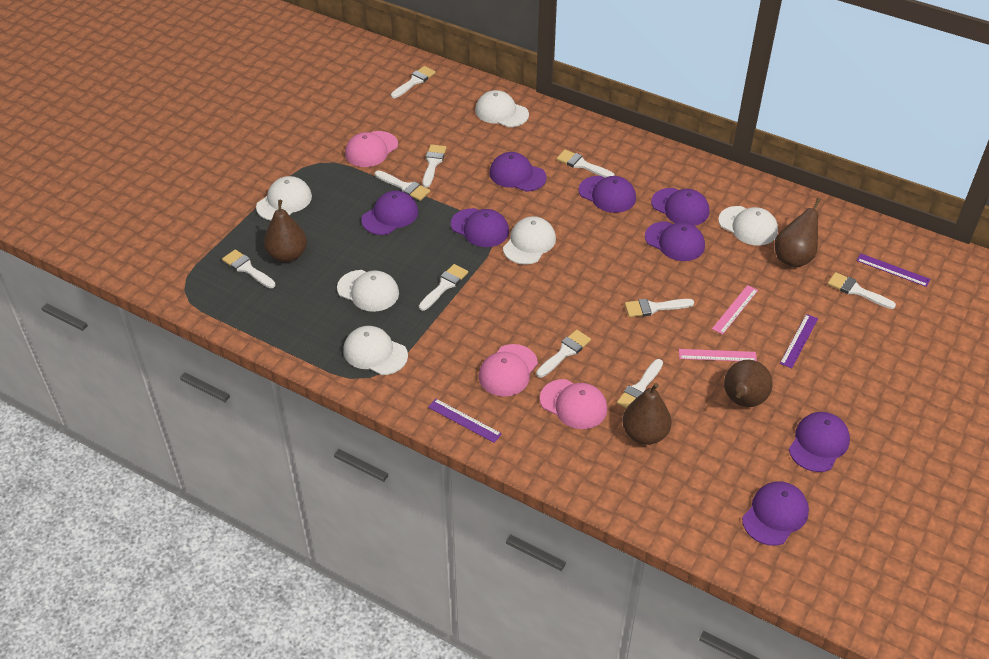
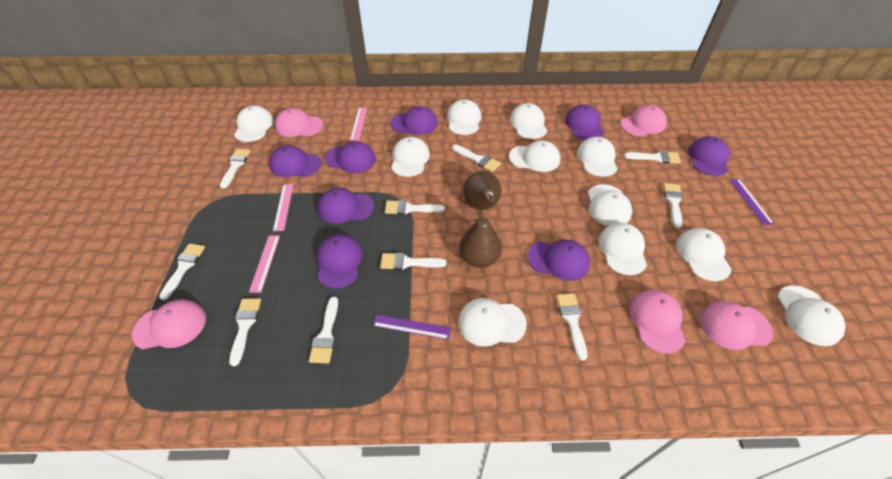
brown pear: 4 -> 2
pink cap: 3 -> 5
pink ruler: 2 -> 3
purple ruler: 3 -> 2
white cap: 6 -> 11

